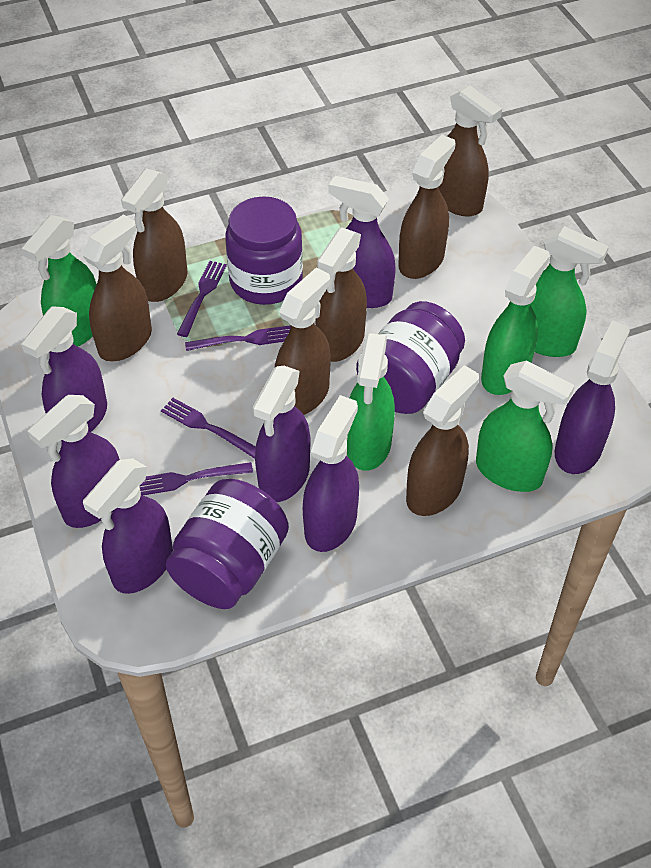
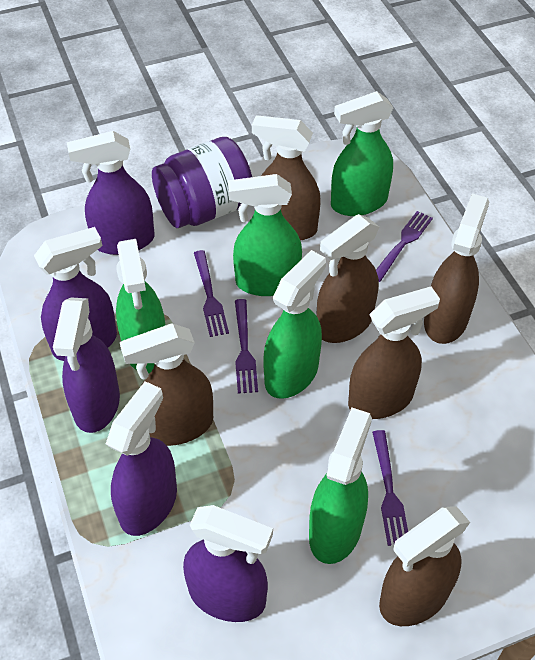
brown spray bottle: 7 -> 6
purple jar: 3 -> 1
purple spray bottle: 7 -> 5

